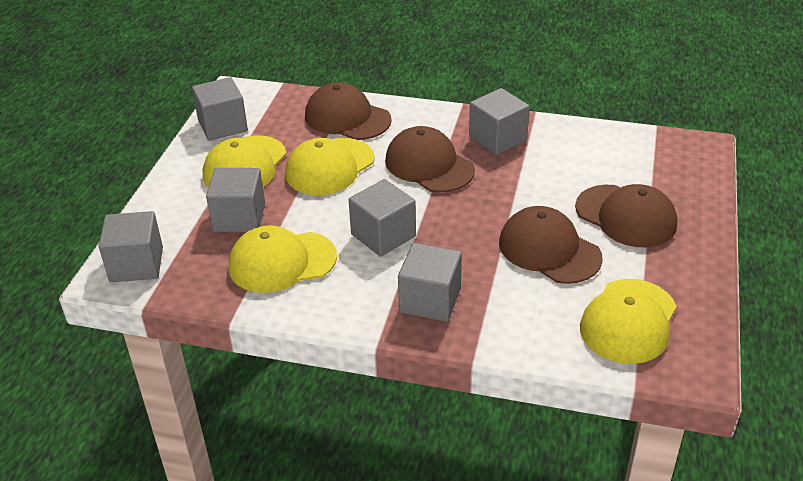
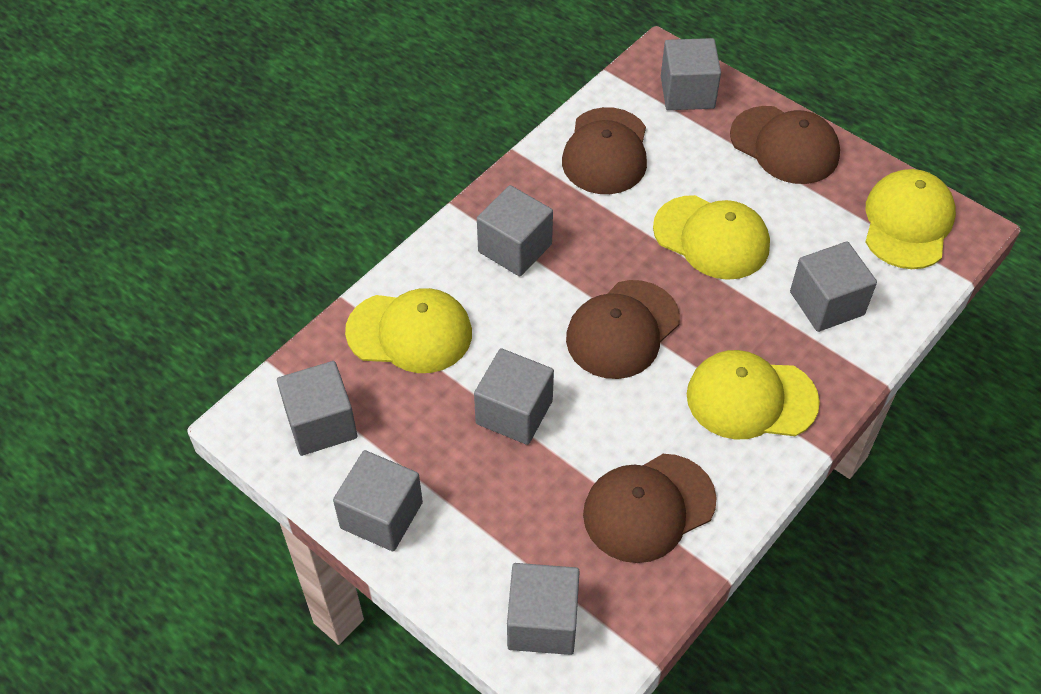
grey cube: 6 -> 7

